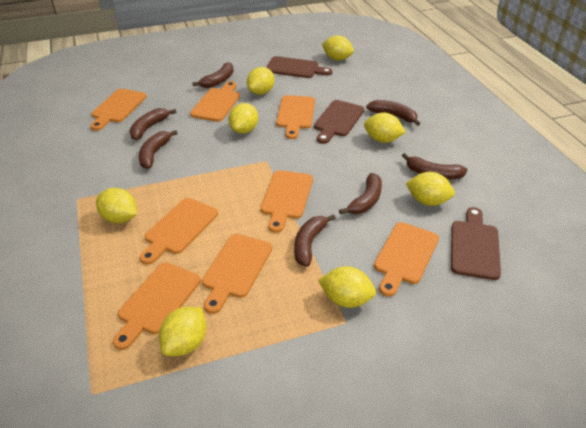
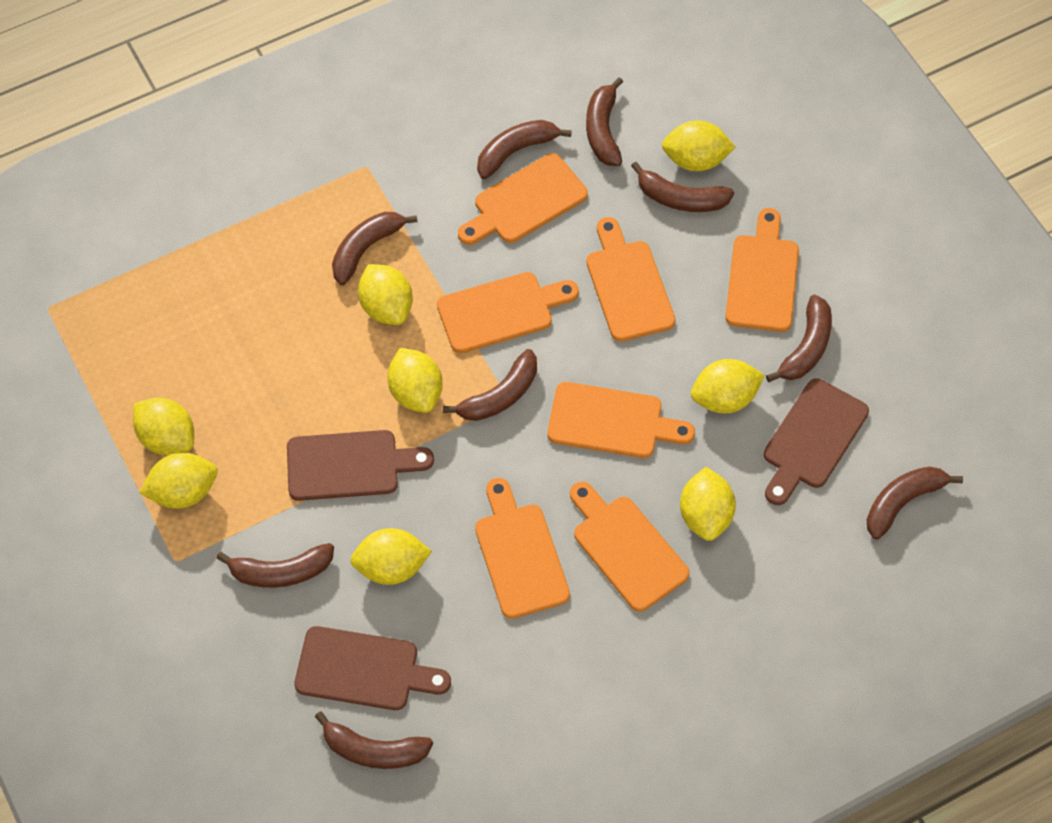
brown banana: 7 -> 9
orange cutting board: 8 -> 7

